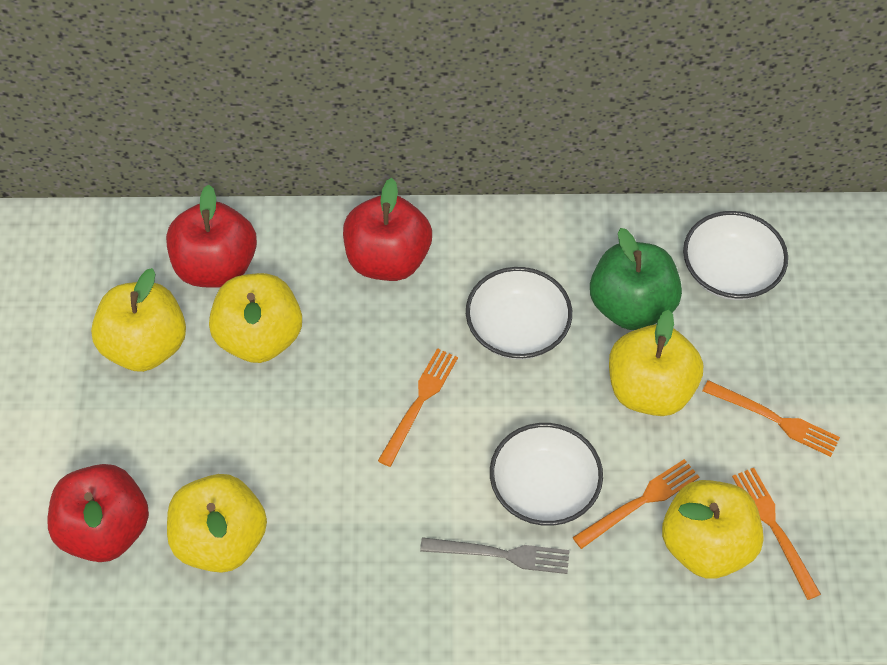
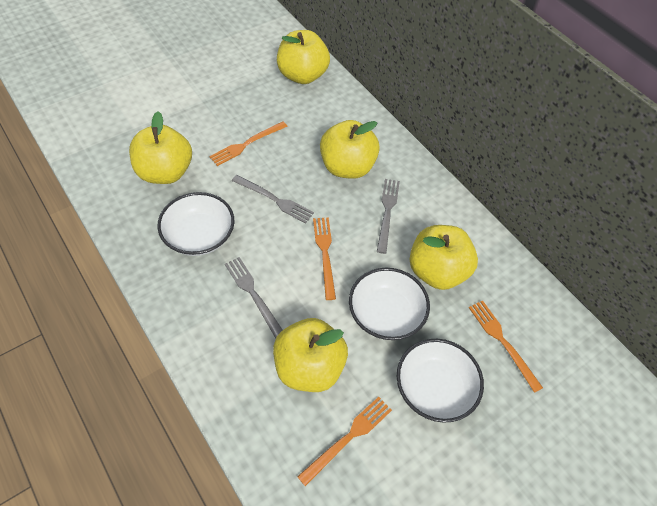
green apple: 1 -> 0
grey fork: 1 -> 3
red apple: 3 -> 0

